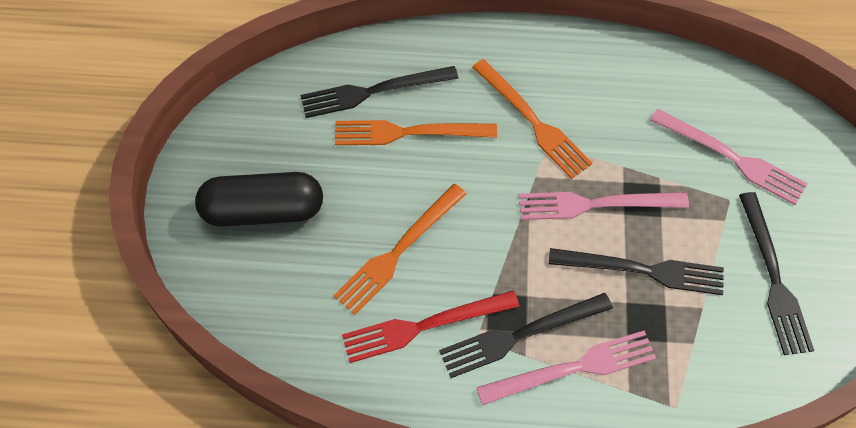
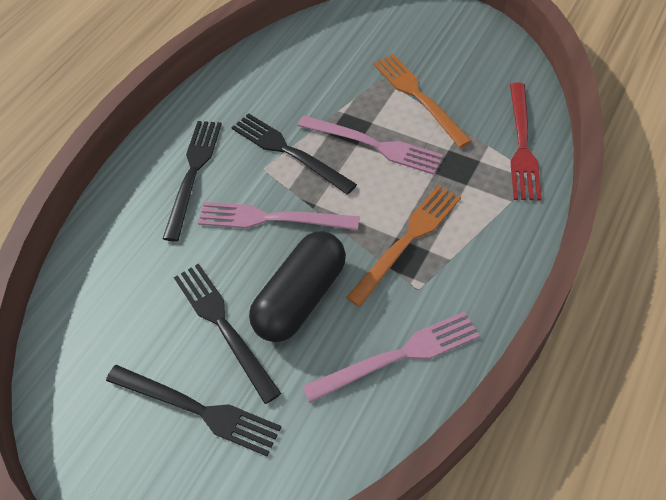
orange fork: 3 -> 2

